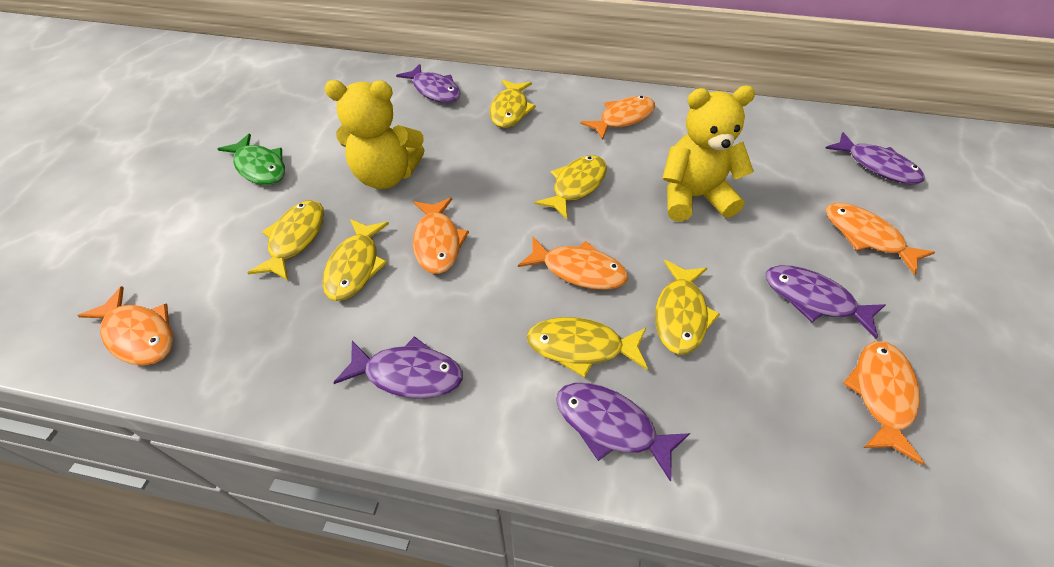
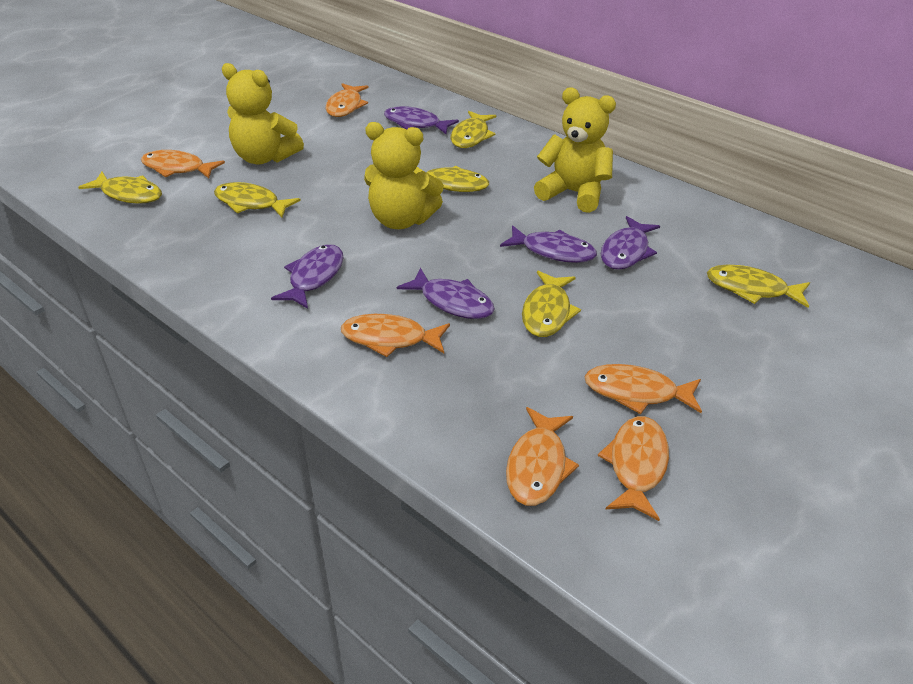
green fish: 1 -> 0
yellow teddy bear: 2 -> 3

